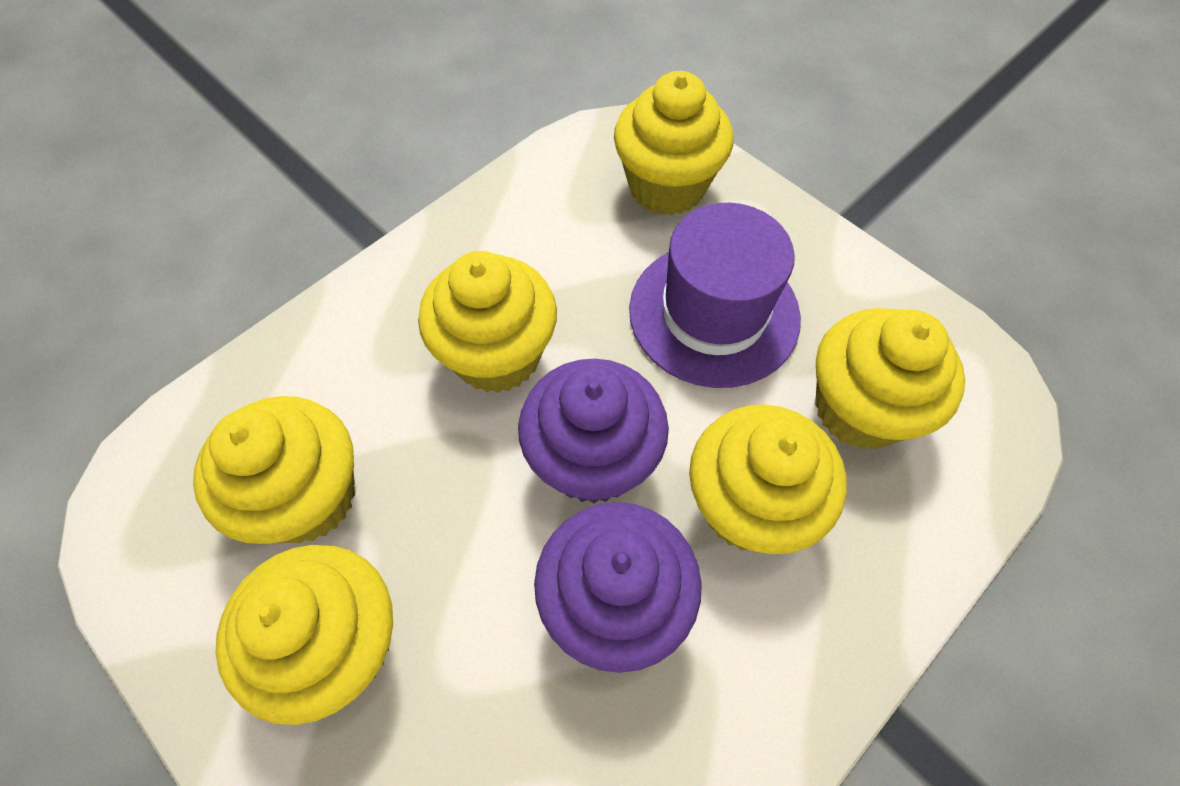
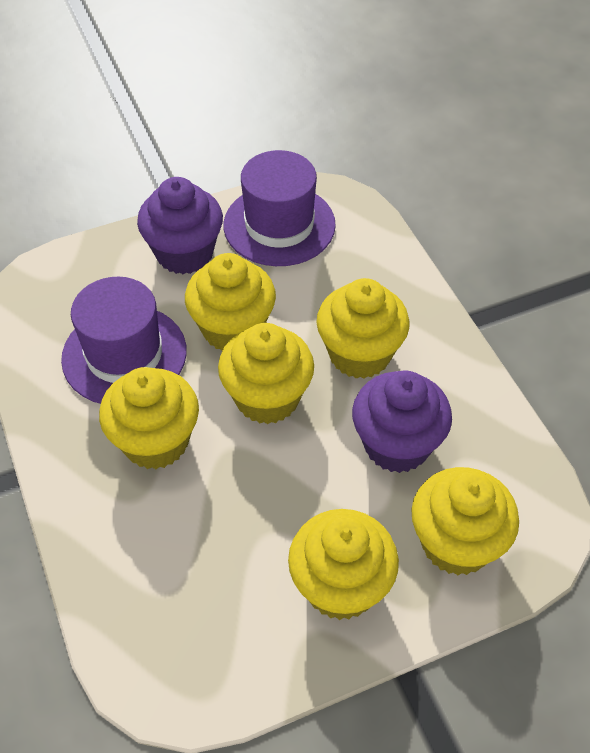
purple hat: 1 -> 2

